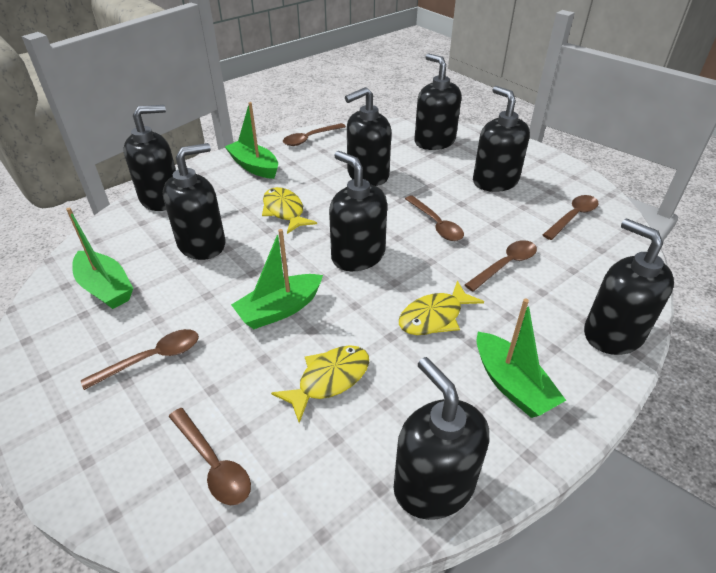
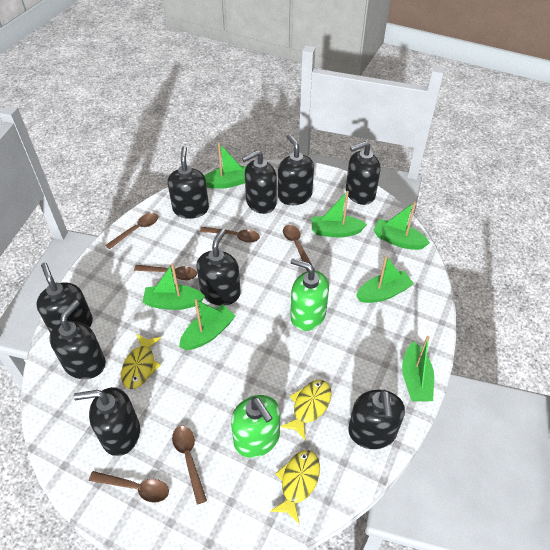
black soap dispenser: 8 -> 9
green boat: 4 -> 7
green soap dispenser: 0 -> 2

